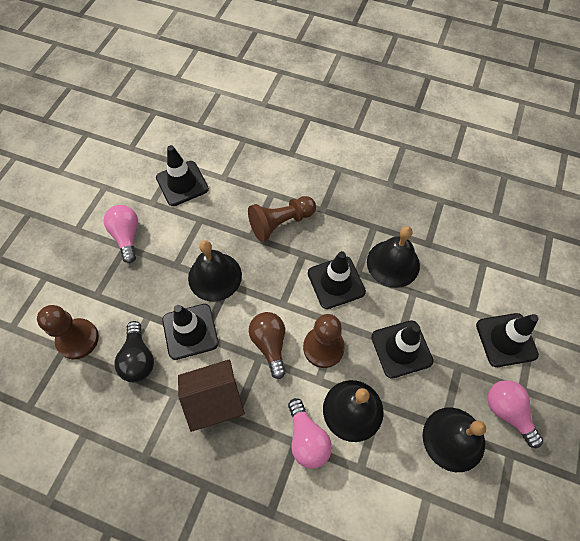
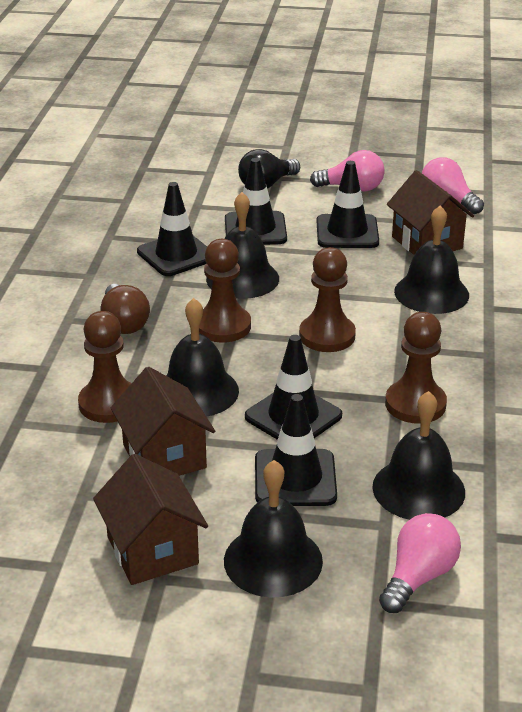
black bell: 4 -> 5
brown house: 1 -> 3
brown pawn: 3 -> 4

